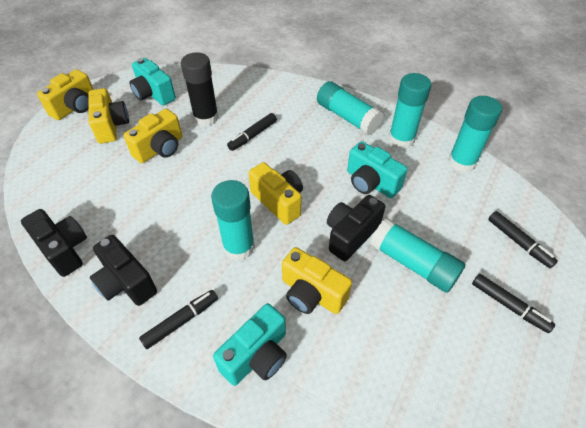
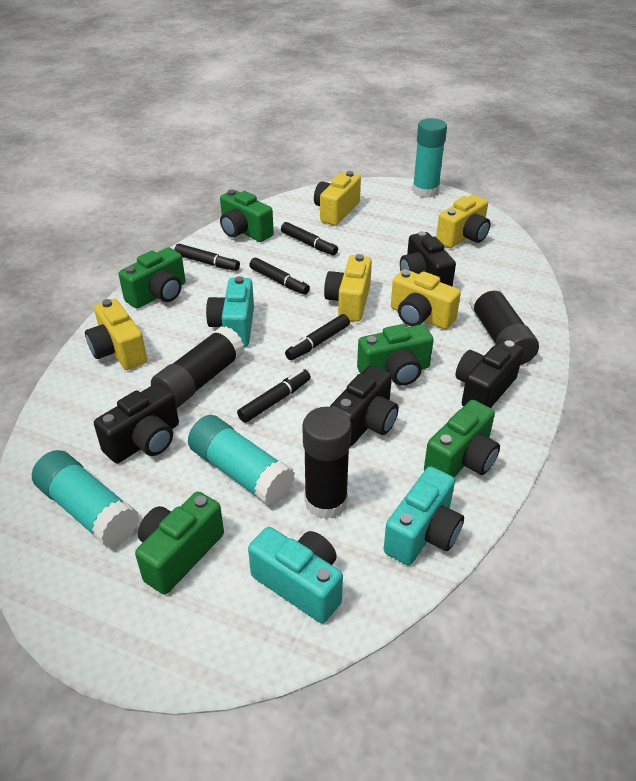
black camera: 3 -> 4
black glue stick: 1 -> 3
black marker: 4 -> 5
green camera: 0 -> 5
turquoise glue stick: 5 -> 3

